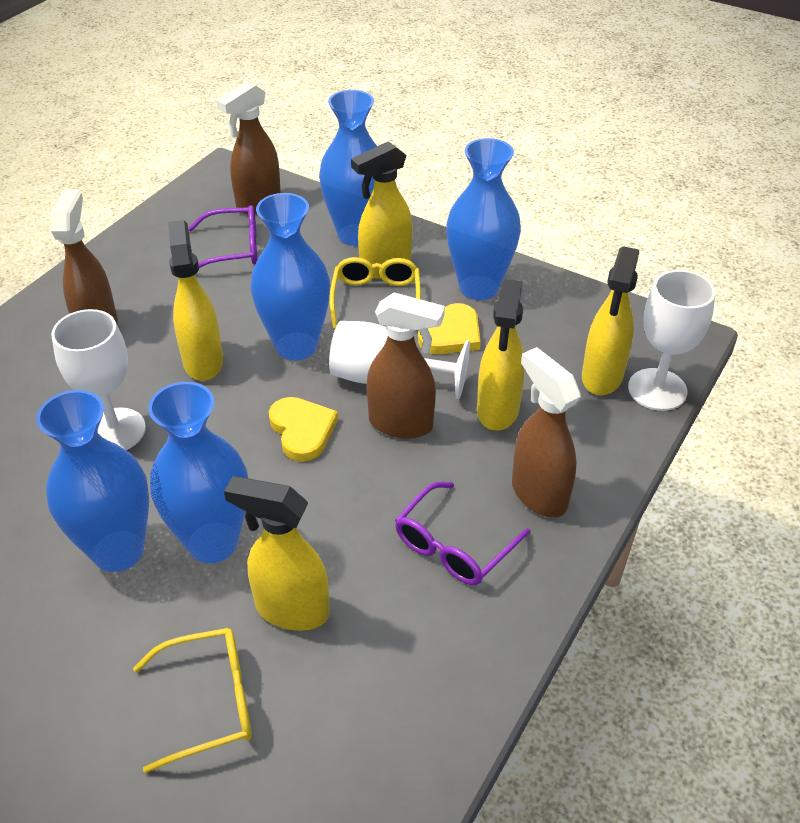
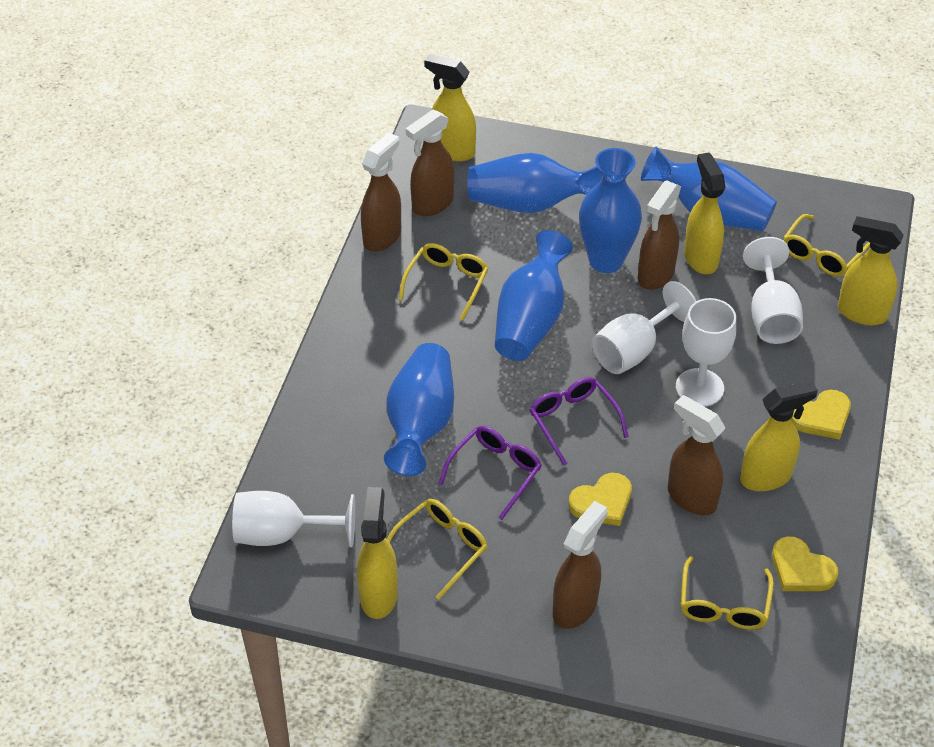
brown spray bottle: 4 -> 5
white goblet: 3 -> 4
yellow glasses: 2 -> 4
yellow heart: 2 -> 3

